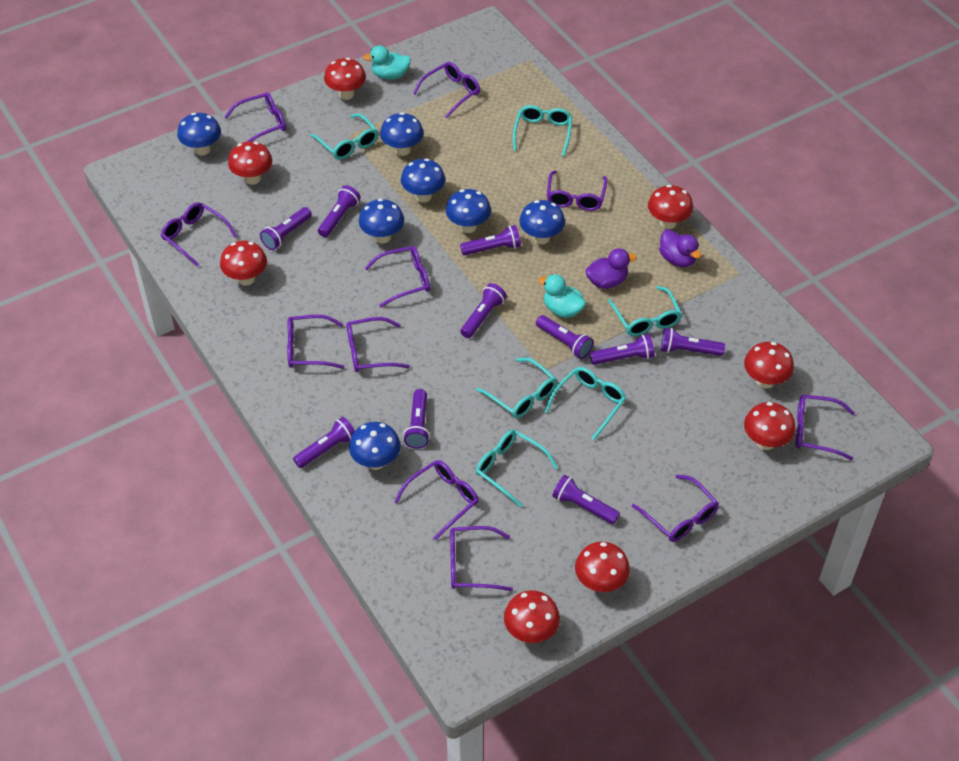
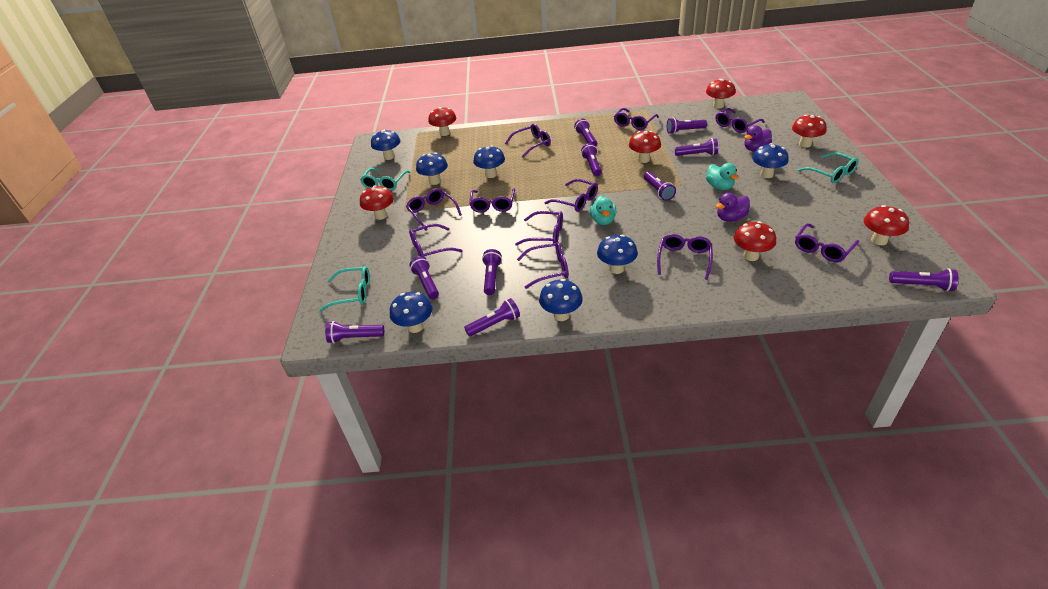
red mushroom: 8 -> 7
turquoise glasses: 6 -> 3

